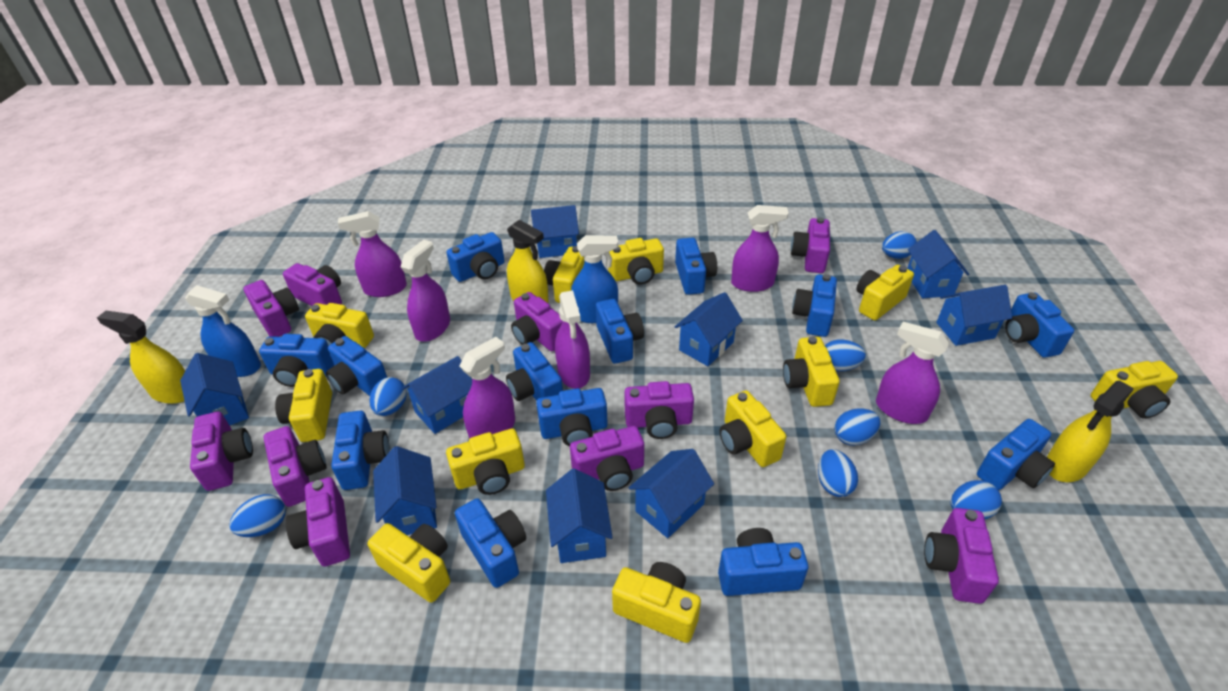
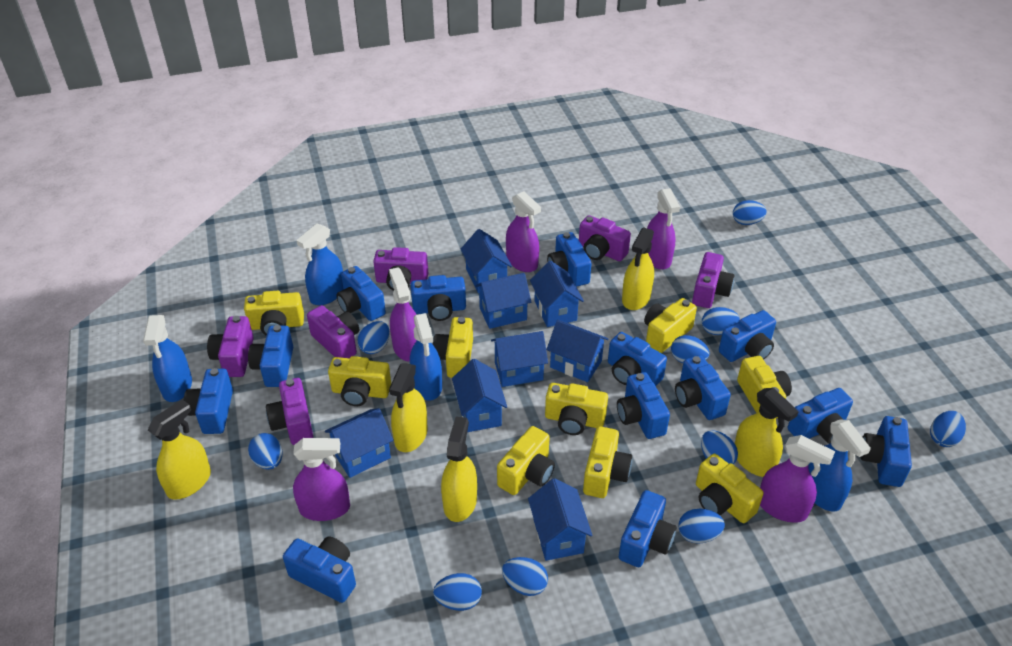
blue egg: 7 -> 10
blue house: 9 -> 8
blue spray bottle: 2 -> 4
purple camera: 10 -> 6
purple spray bottle: 6 -> 5
yellow camera: 11 -> 9
yellow spray bottle: 3 -> 5

